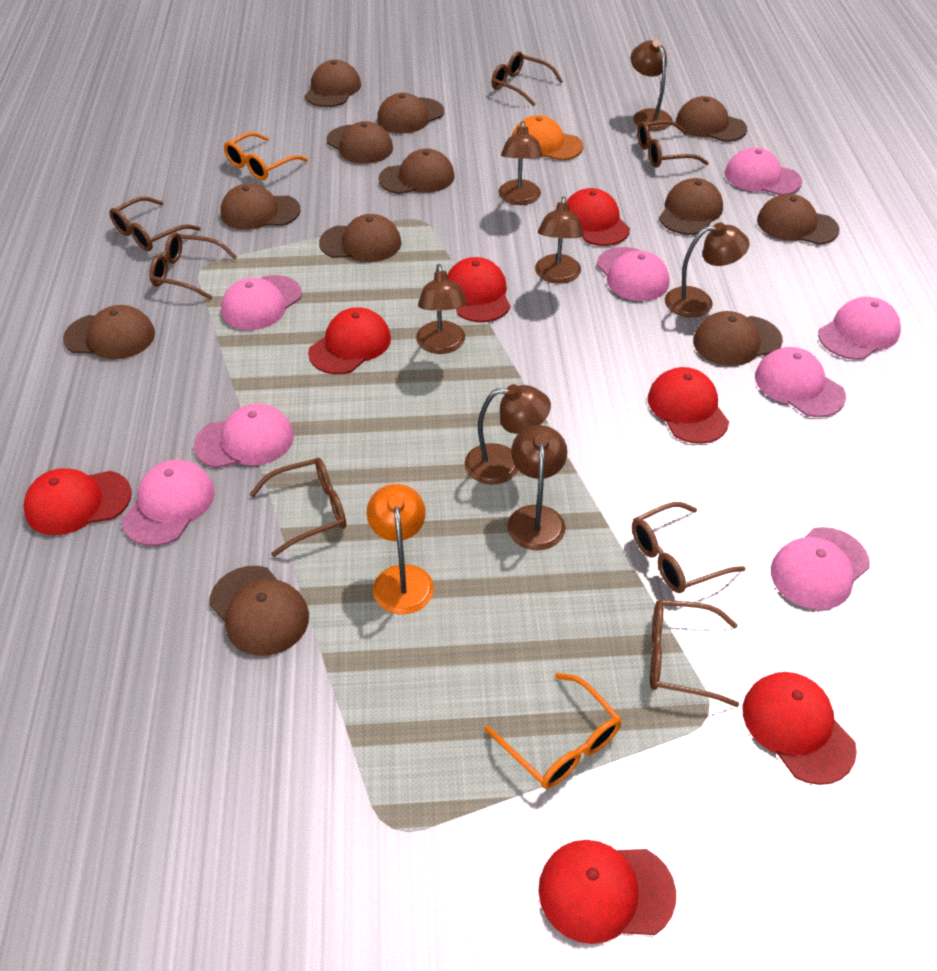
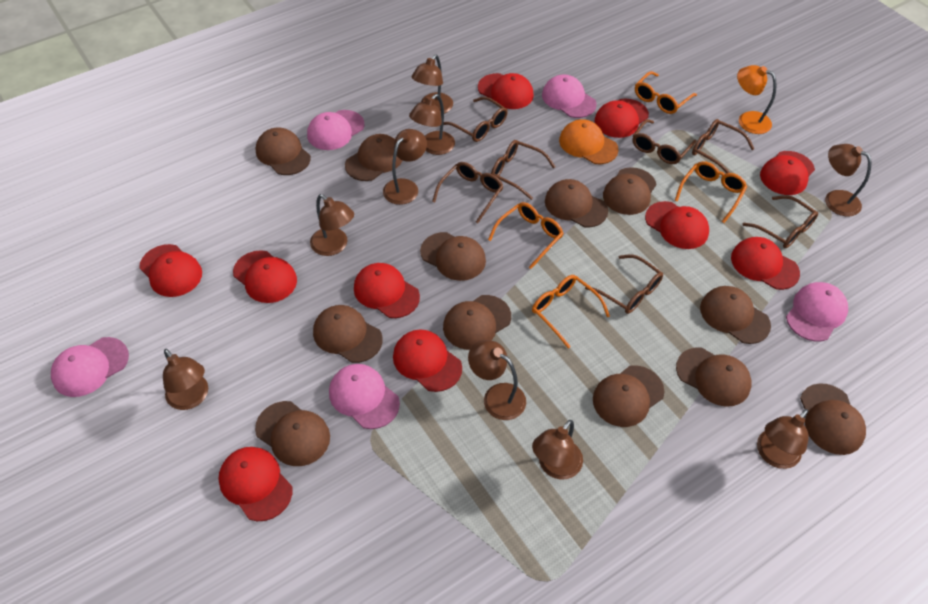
brown lamp: 7 -> 9
orange glasses: 2 -> 4
pink cap: 8 -> 5
red cap: 7 -> 10

